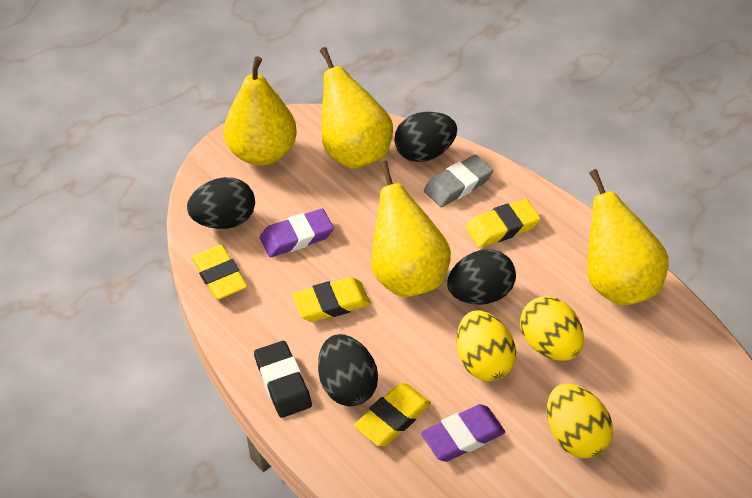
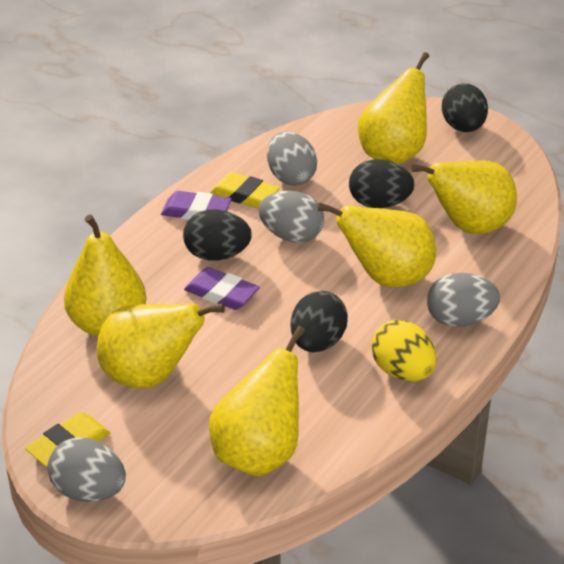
black eraser: 1 -> 0
grey egg: 0 -> 4
grey eraser: 1 -> 0
yellow egg: 3 -> 1
yellow eraser: 4 -> 2
yellow pear: 4 -> 6

